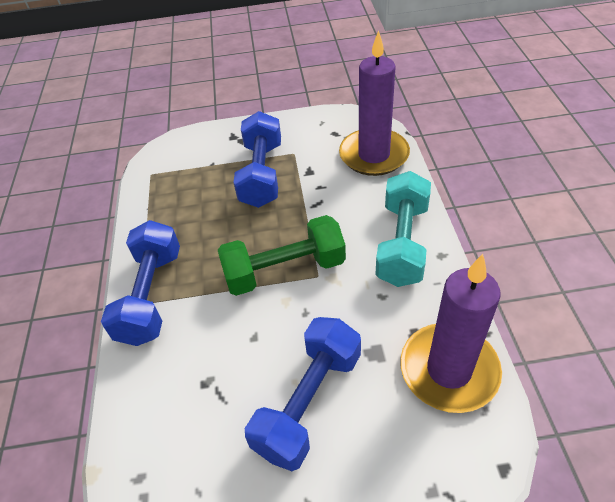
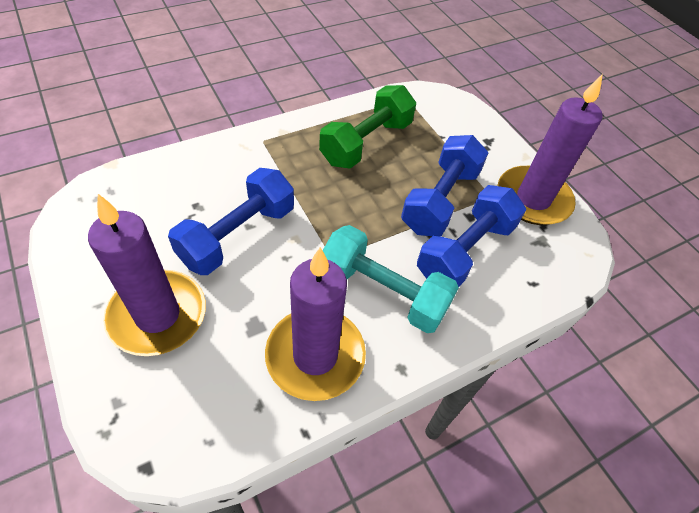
purple candle: 2 -> 3

